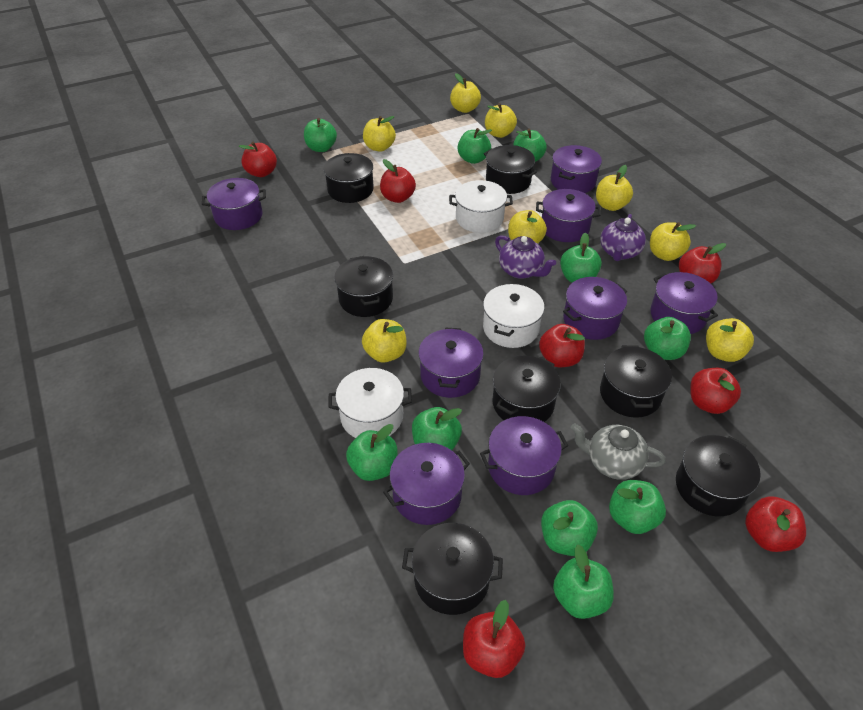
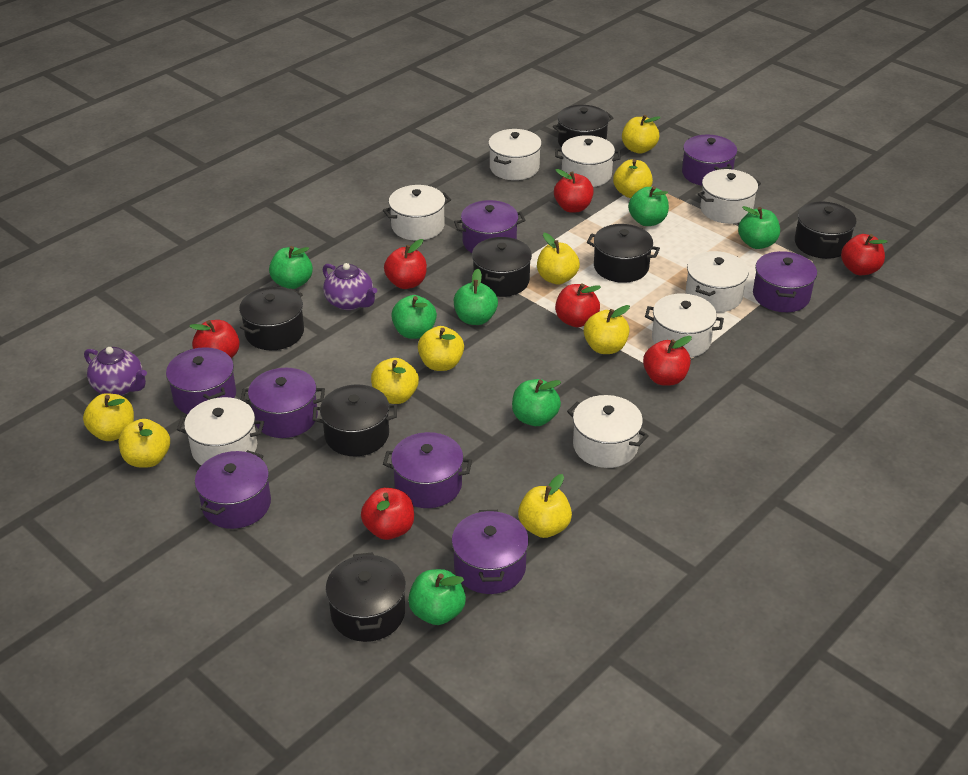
green apple: 10 -> 7
grey teapot: 1 -> 0
white pot: 3 -> 8
yellow apple: 8 -> 9

